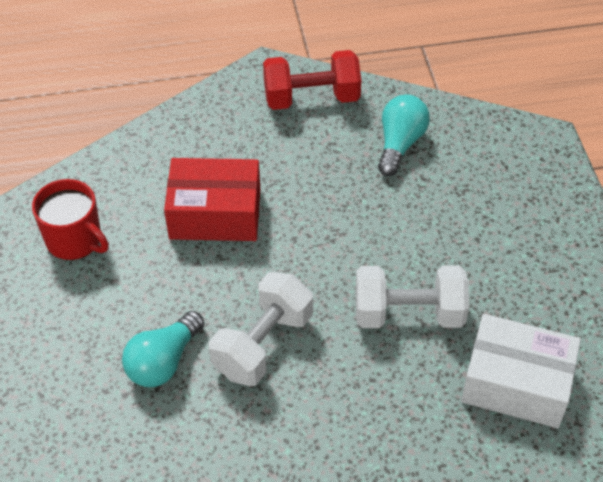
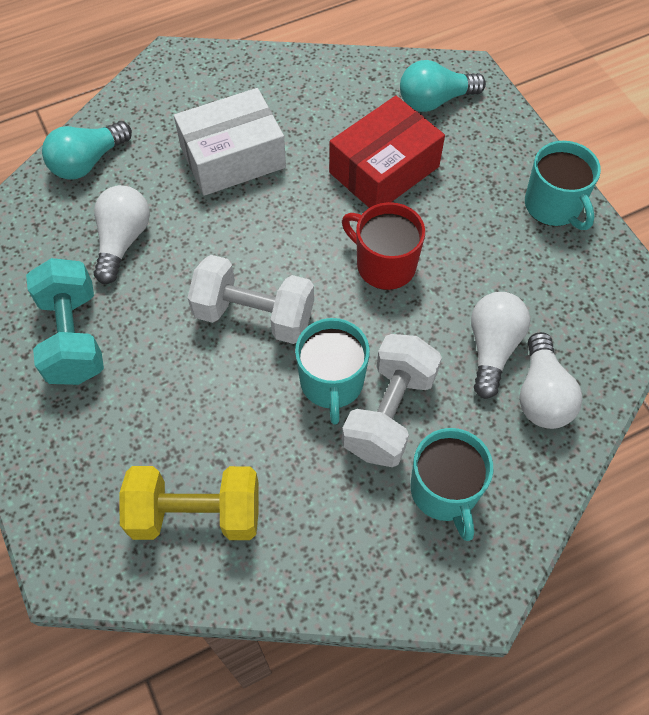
red dumbbell: 1 -> 0
turquoise dumbbell: 0 -> 1
turquoise mug: 0 -> 3
white light bulb: 0 -> 3
yellow dumbbell: 0 -> 1

